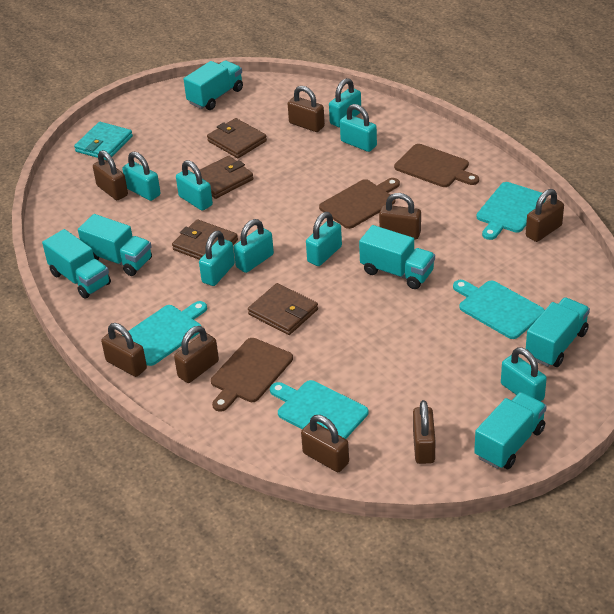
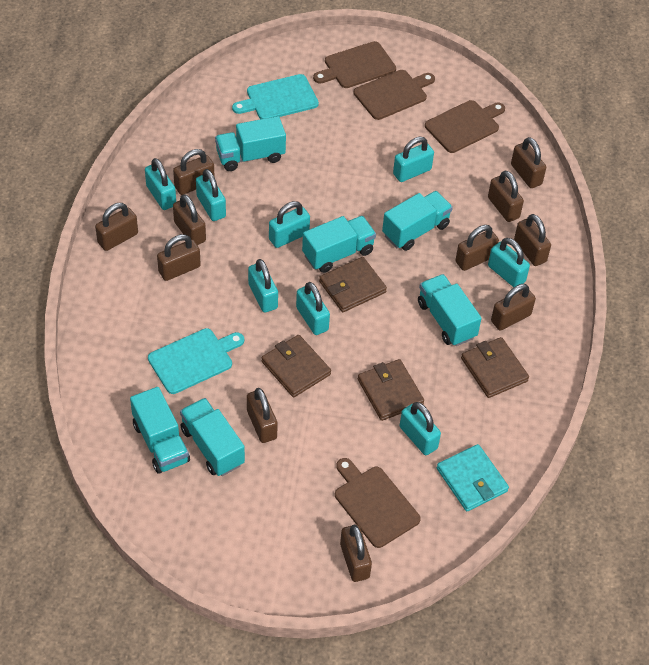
brown cutting board: 3 -> 4
brown padlock: 8 -> 11
turquoise cutting board: 4 -> 2

